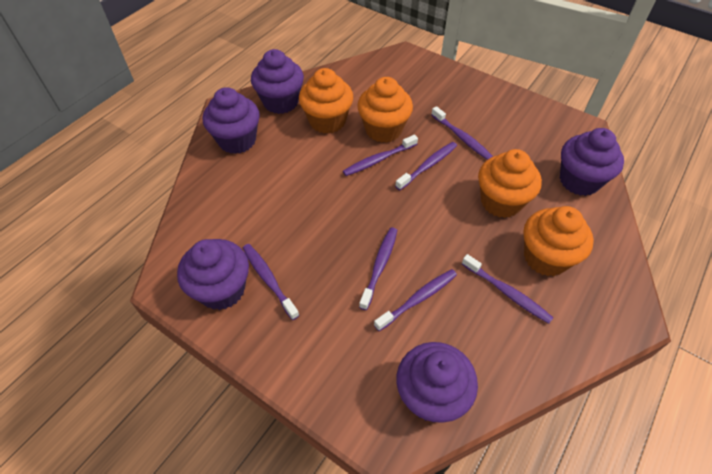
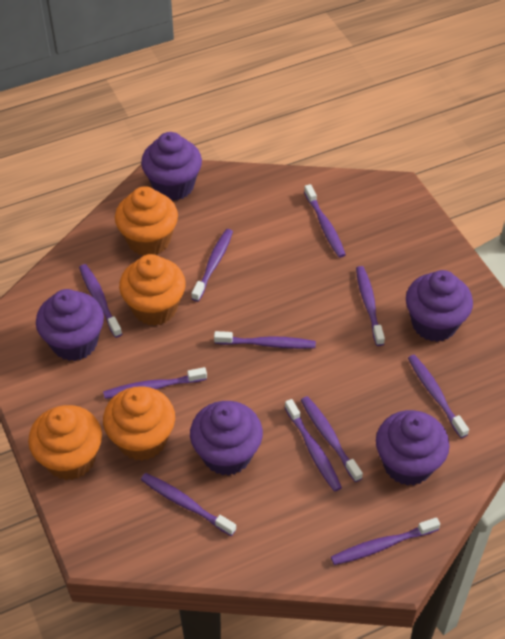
purple toothbrush: 7 -> 11

